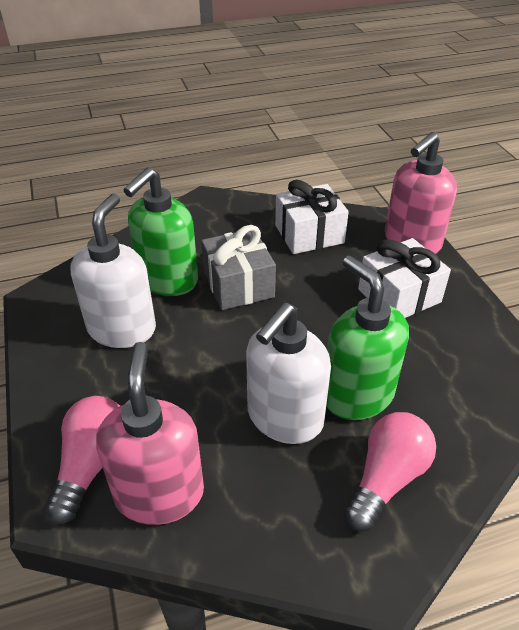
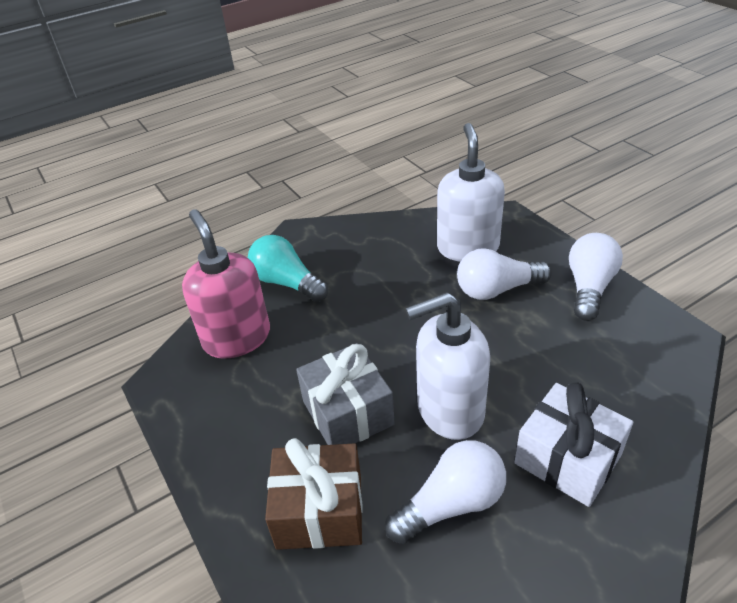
brown gift: 0 -> 1
green soap dispenser: 2 -> 0
pink light bulb: 2 -> 0
pink soap dispenser: 2 -> 1
turquoise light bulb: 0 -> 1
white gift: 2 -> 1
white light bulb: 0 -> 3

